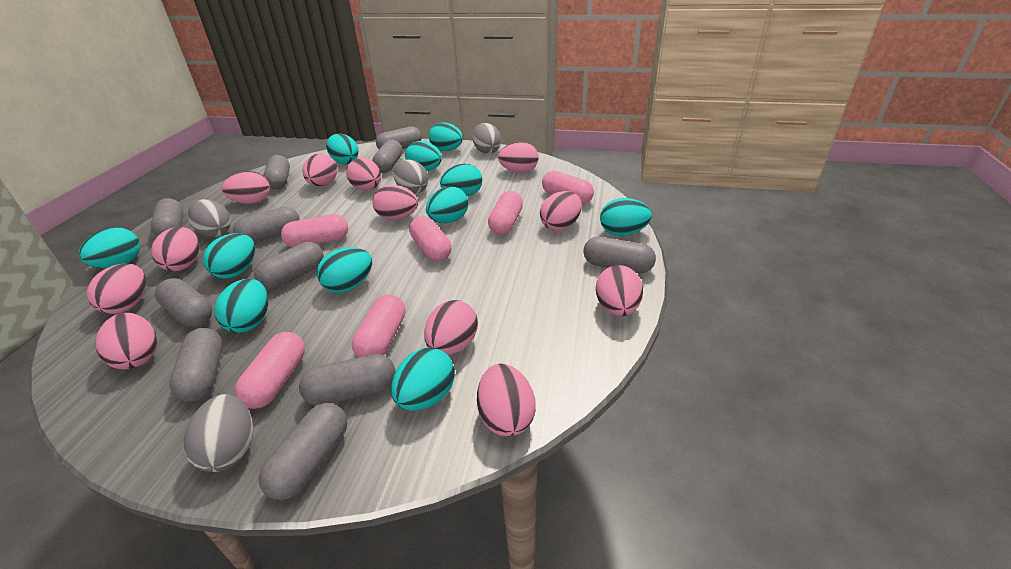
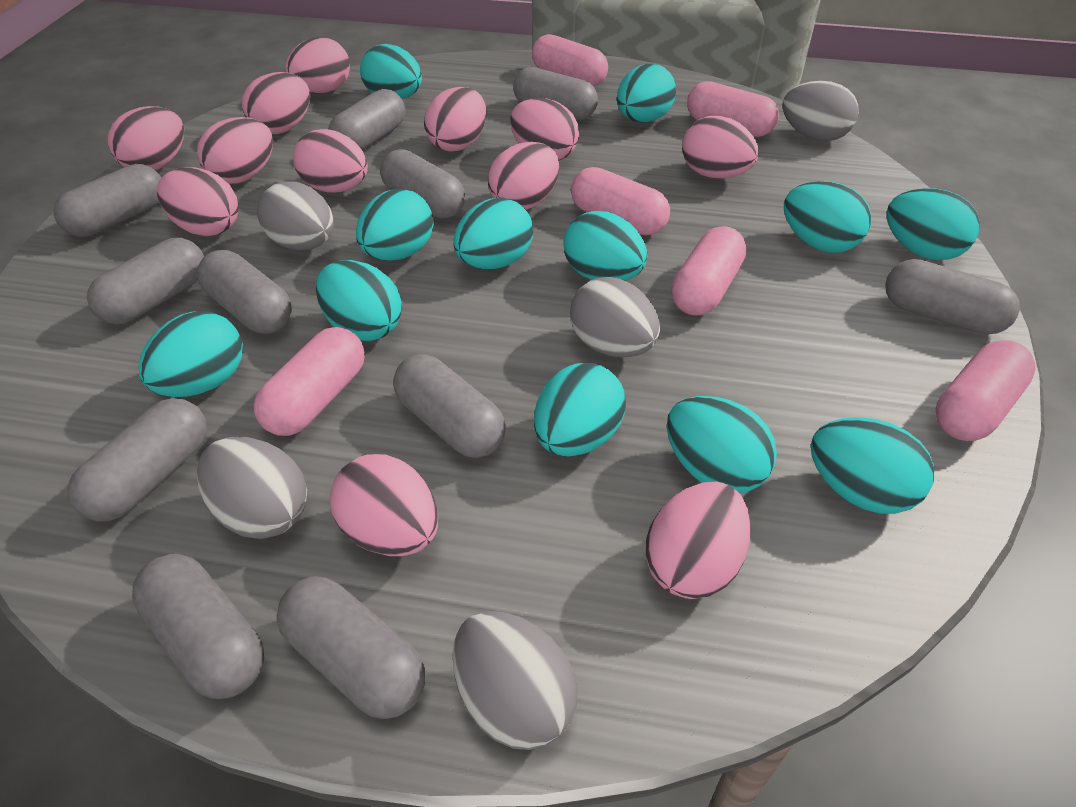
grey egg: 4 -> 5
turquoise egg: 11 -> 12

